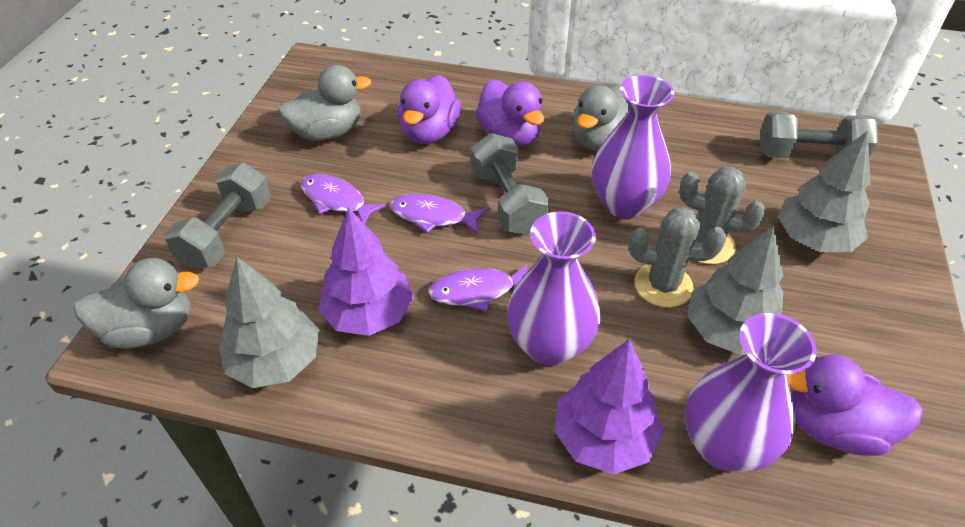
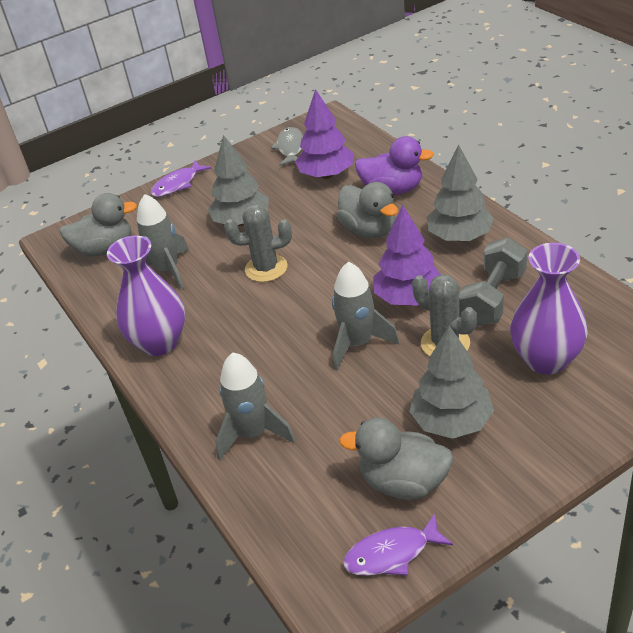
grey dumbbell: 3 -> 1
grey fish: 0 -> 1
grey rocket: 0 -> 3
purple duck: 3 -> 1
purple fish: 3 -> 2
purple vase: 3 -> 2

